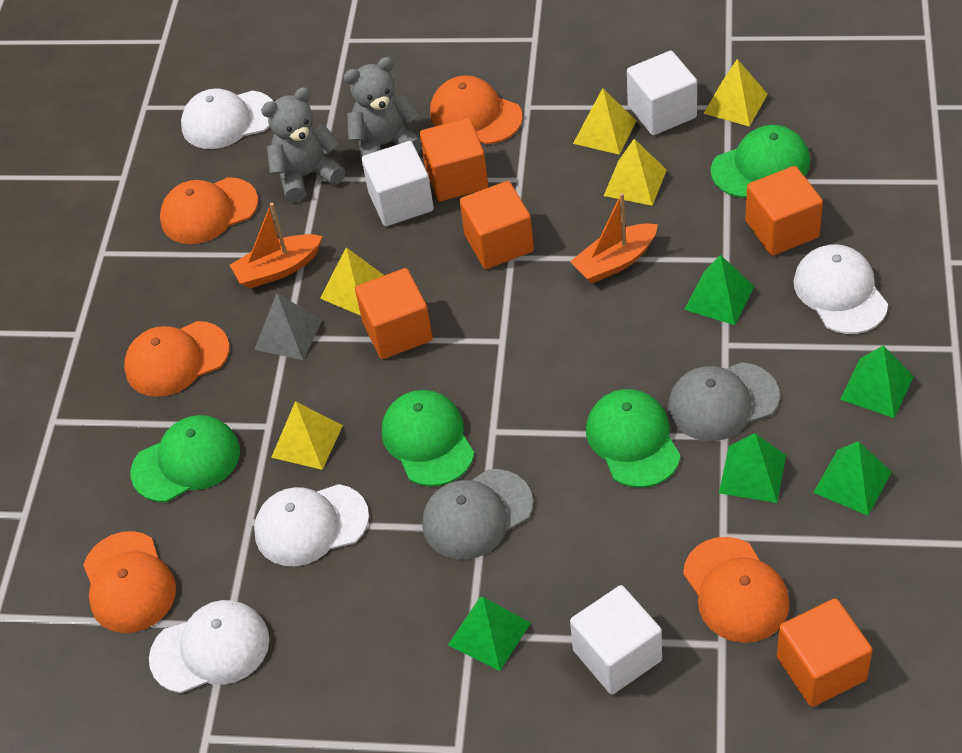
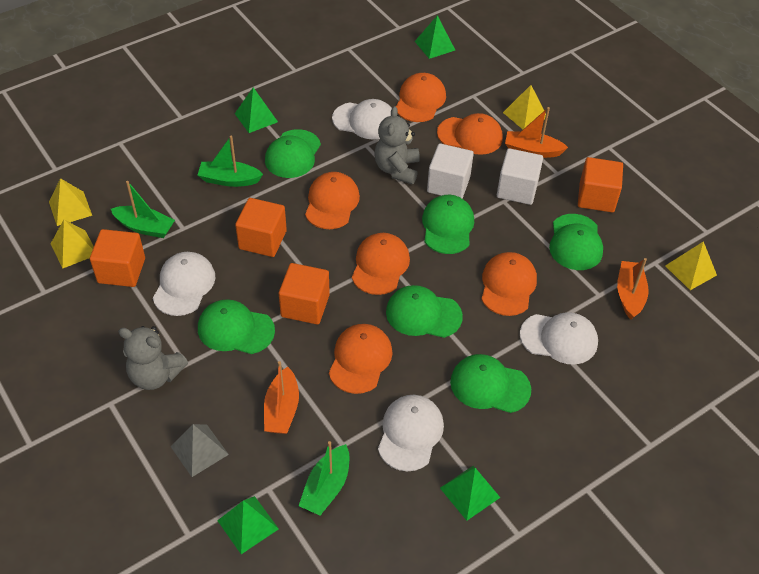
green boat: 0 -> 3
green cap: 4 -> 6
green pyramid: 5 -> 4
grey cap: 2 -> 0
orange boat: 2 -> 3
orange cap: 5 -> 6
orange cube: 5 -> 4
white cube: 3 -> 2
yellow pyramid: 5 -> 4

